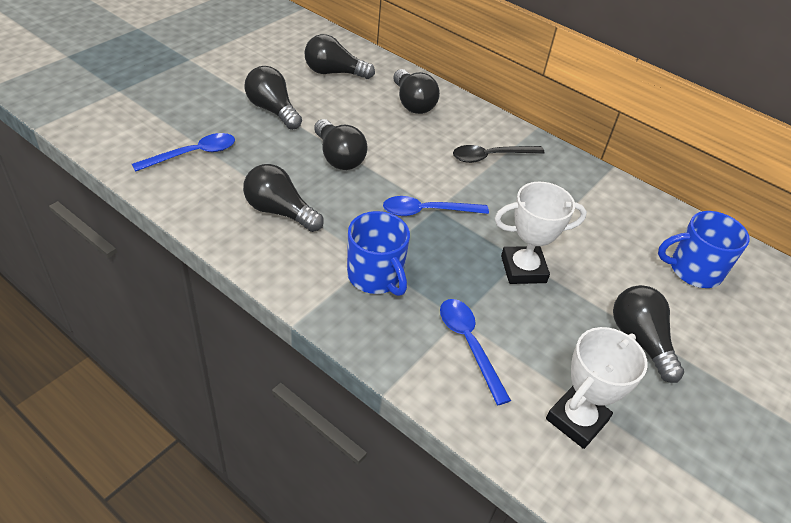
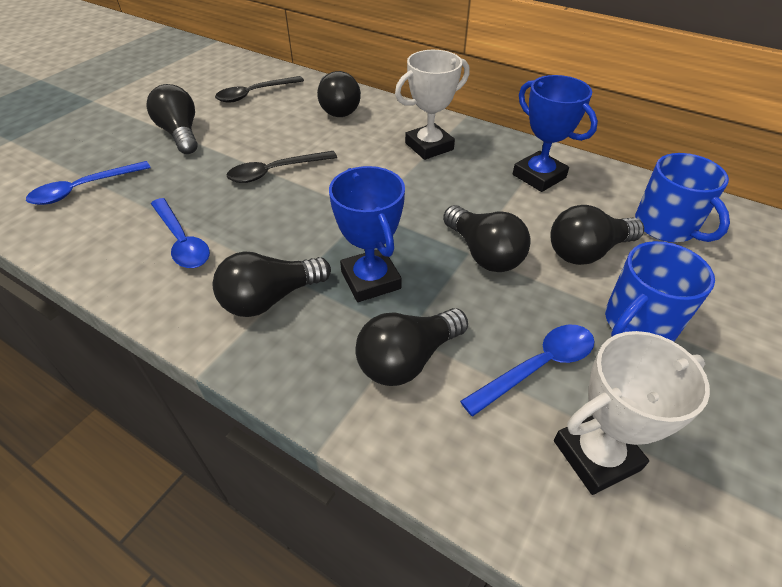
black spoon: 1 -> 2
blue trophy: 0 -> 2

